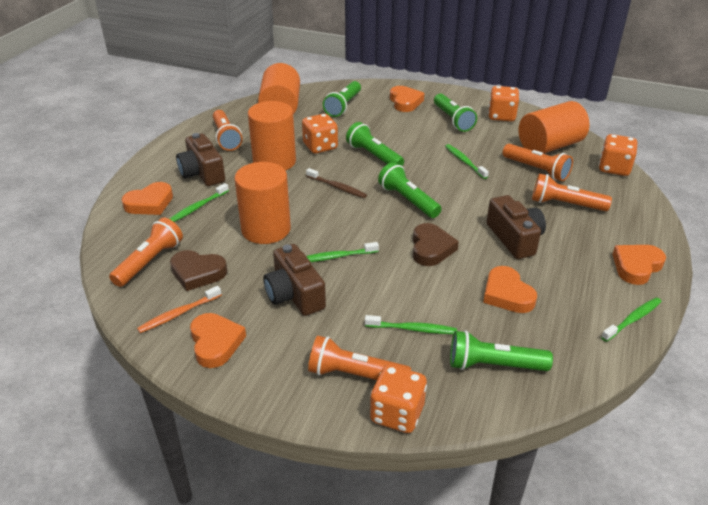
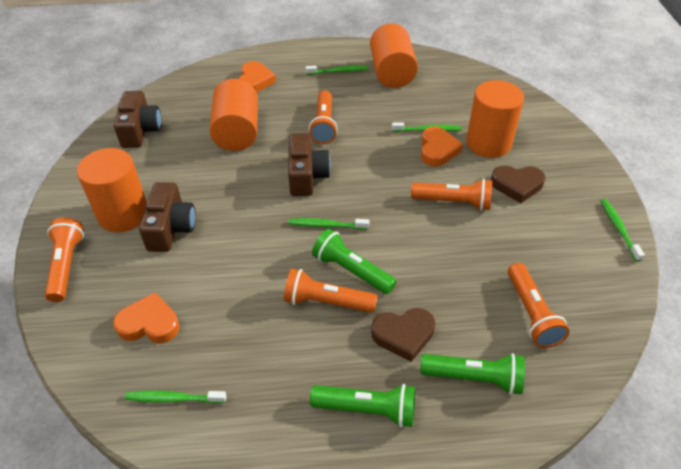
brown toothbrush: 1 -> 0
green flashlight: 5 -> 3
orange dice: 4 -> 0
orange heart: 5 -> 3
orange toothbrush: 1 -> 0

